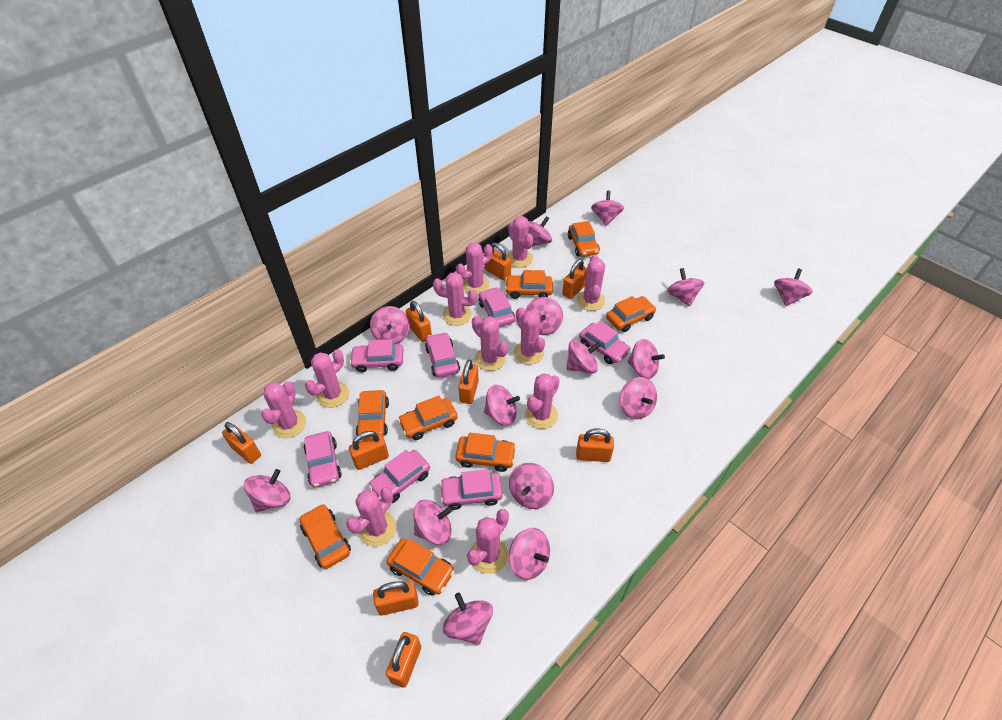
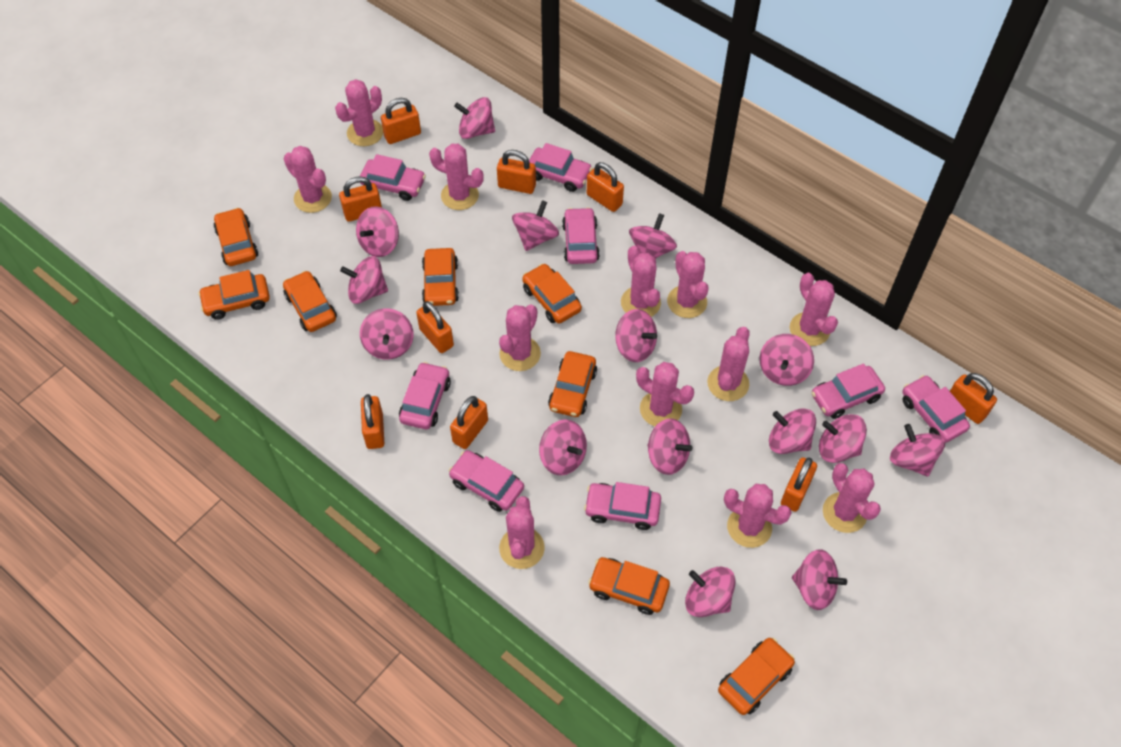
pink cactus: 11 -> 12
pink car: 7 -> 8

